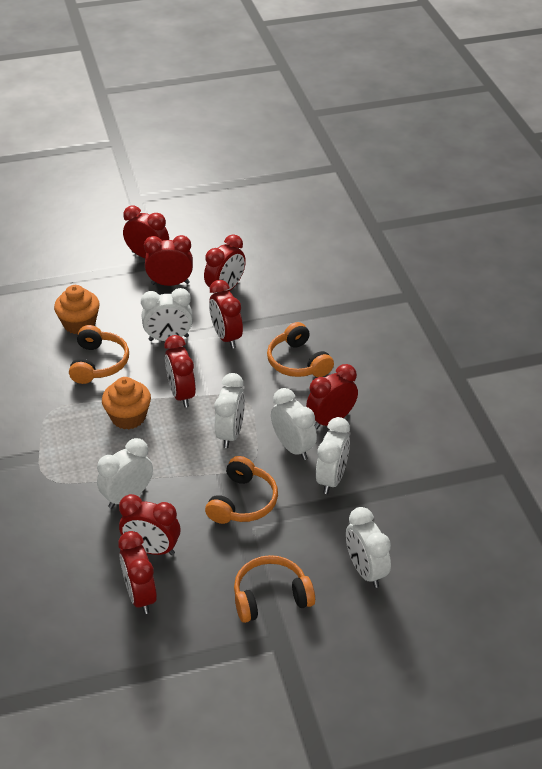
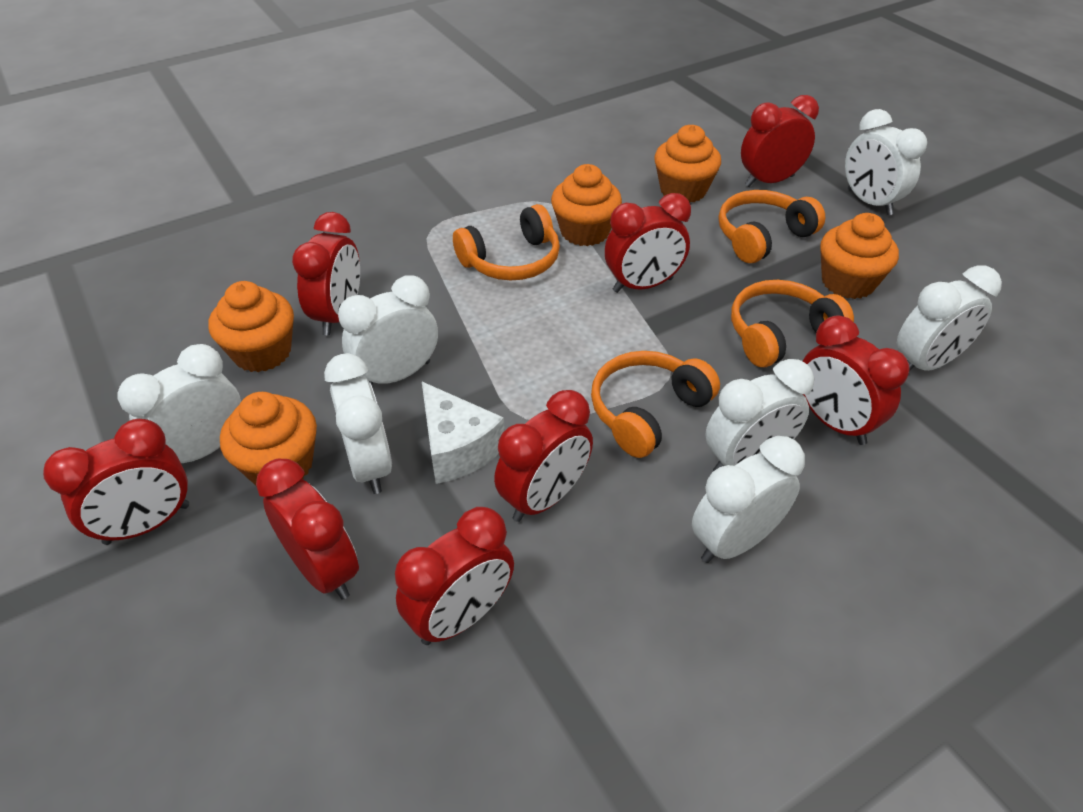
orange cupcake: 2 -> 5
white cheese: 0 -> 1
white clock: 6 -> 7

